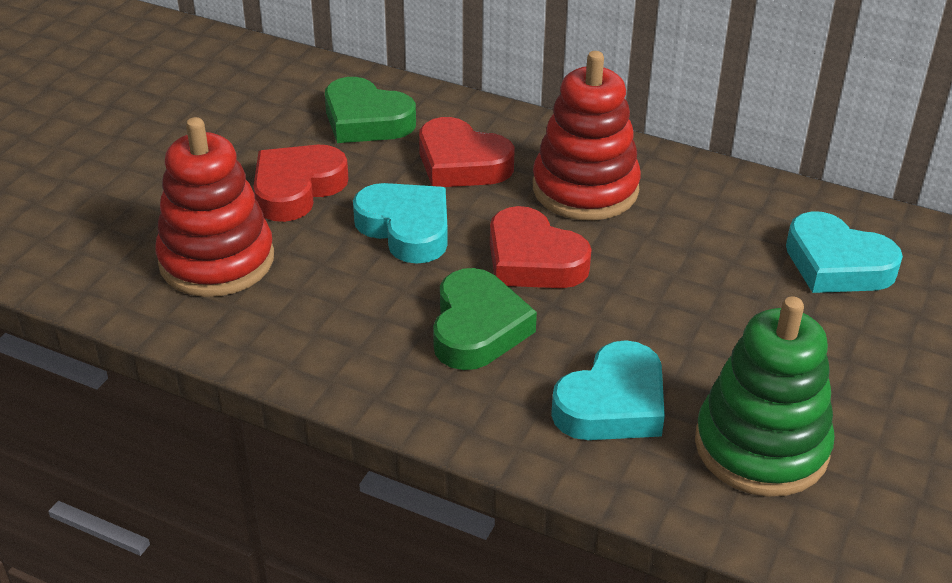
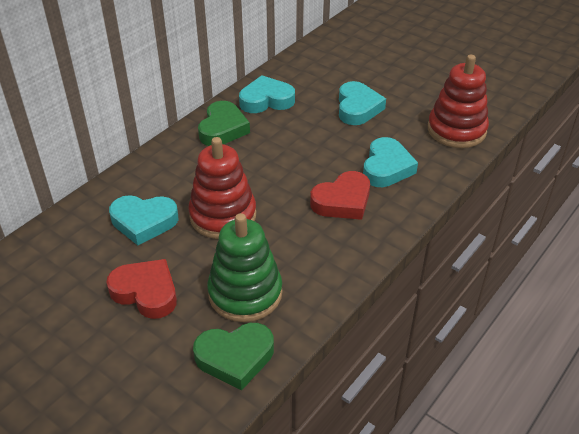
red heart: 3 -> 2
turquoise heart: 3 -> 4

